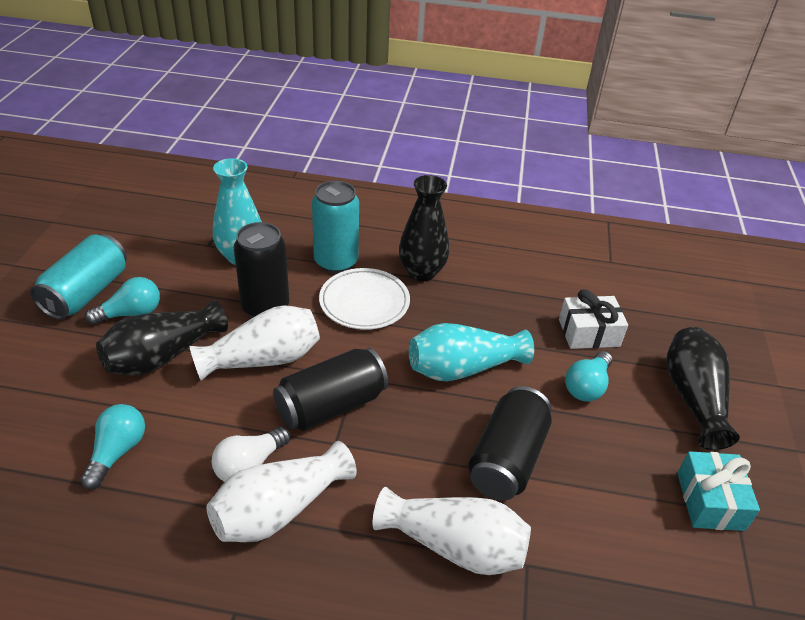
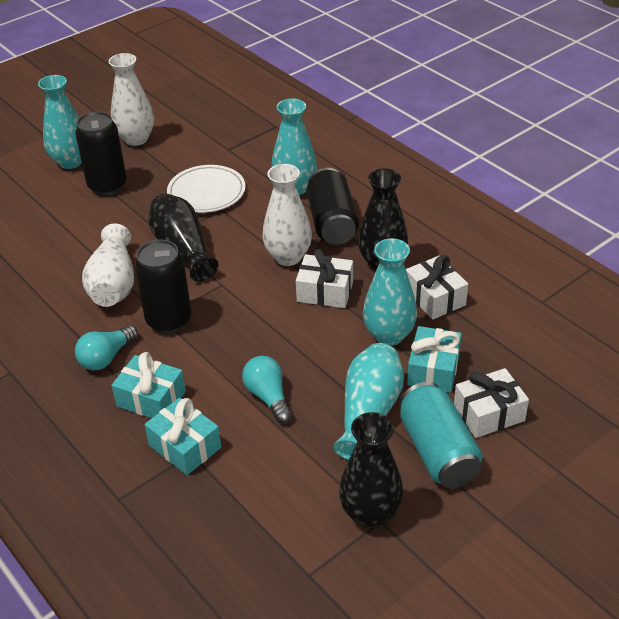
turquoise can: 2 -> 1
turquoise gift: 1 -> 3
turquoise light bulb: 3 -> 2
turquoise vase: 2 -> 4
white gift: 1 -> 3
white light bulb: 1 -> 0

